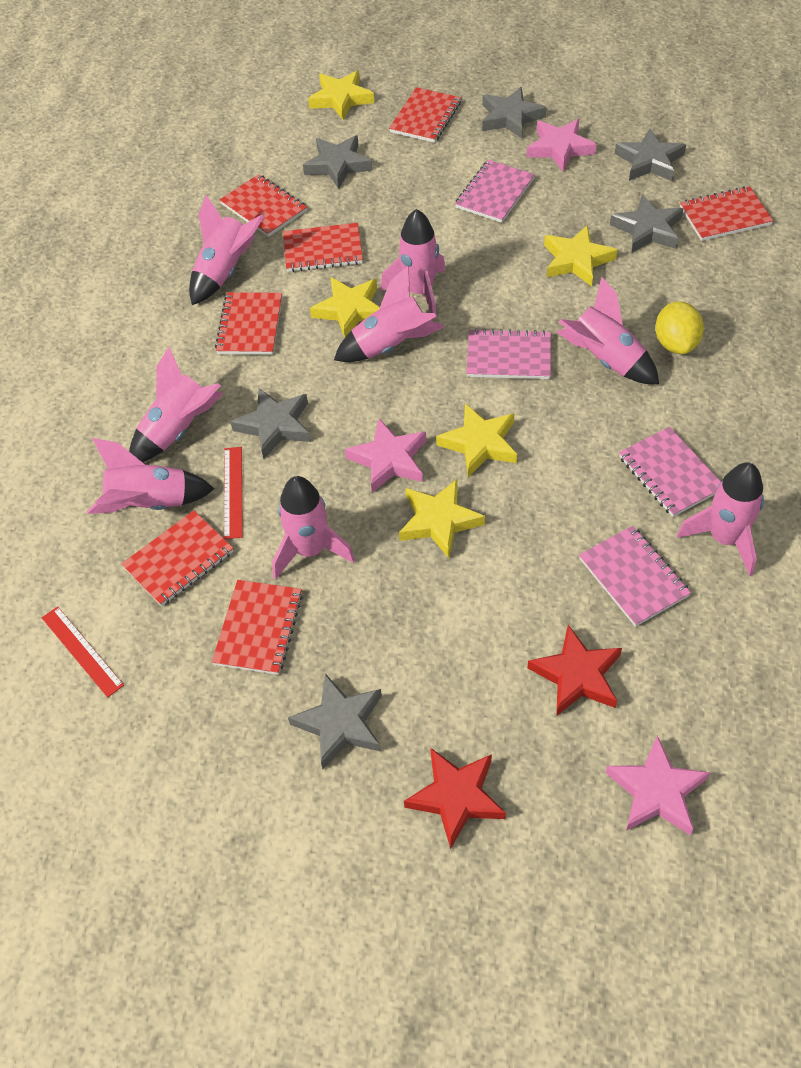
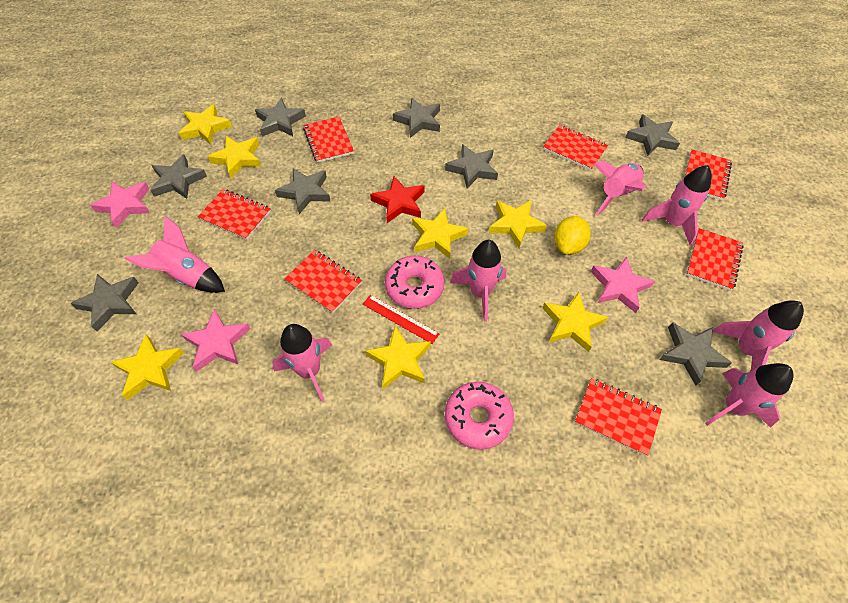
grey star: 6 -> 8
pink donut: 0 -> 2
pink notebook: 4 -> 0
pink rocket: 8 -> 7
red ruler: 2 -> 1
red star: 2 -> 1
yellow star: 5 -> 7

